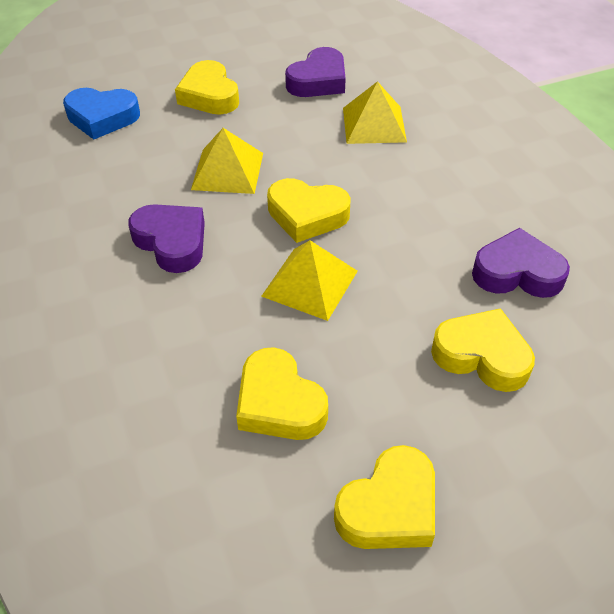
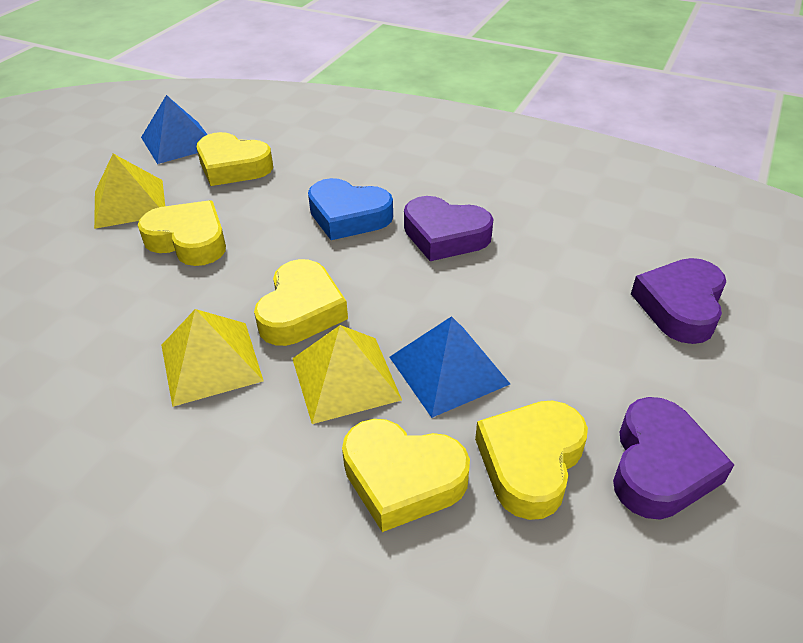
blue pyramid: 0 -> 2

